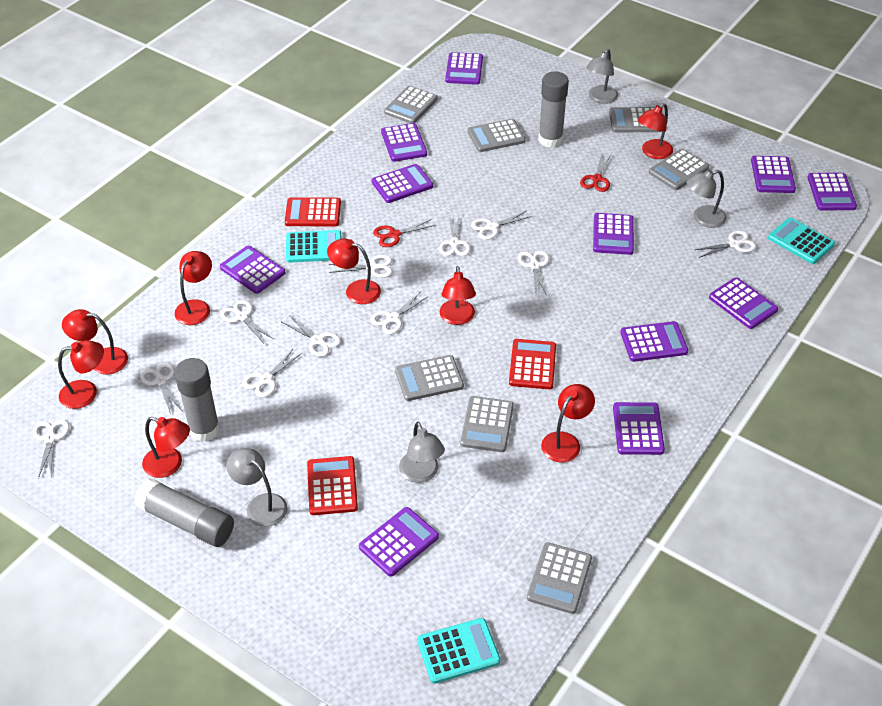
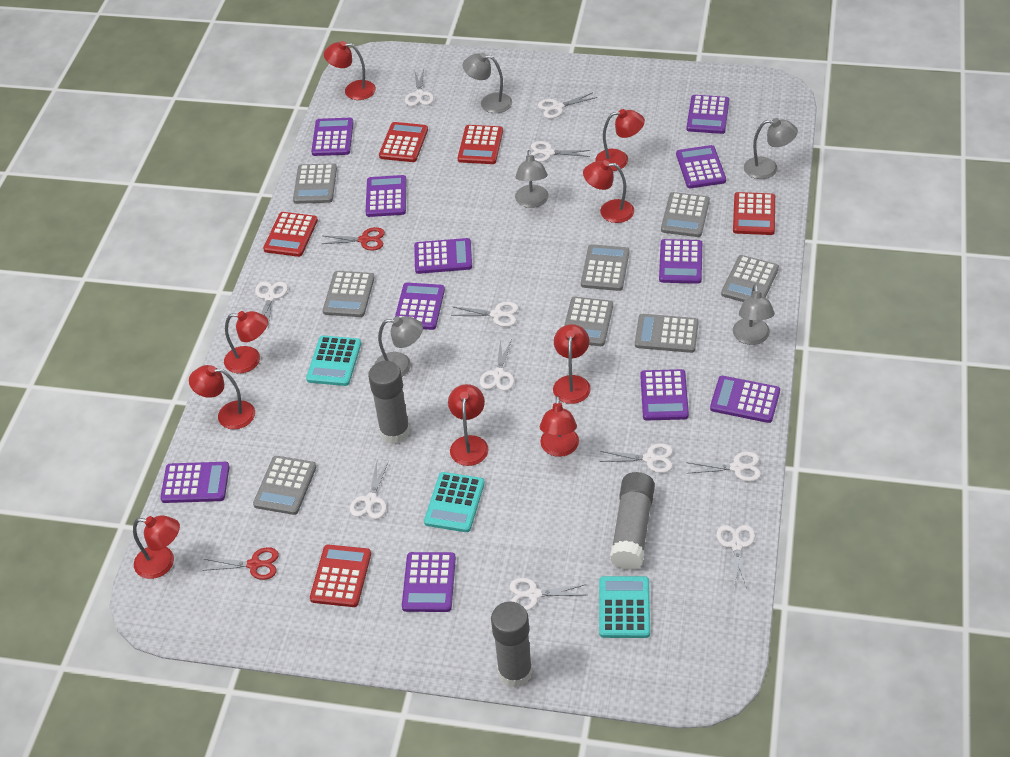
grey calculator: 7 -> 8
grey lamp: 4 -> 5
red calculator: 3 -> 5
red lamp: 8 -> 9

